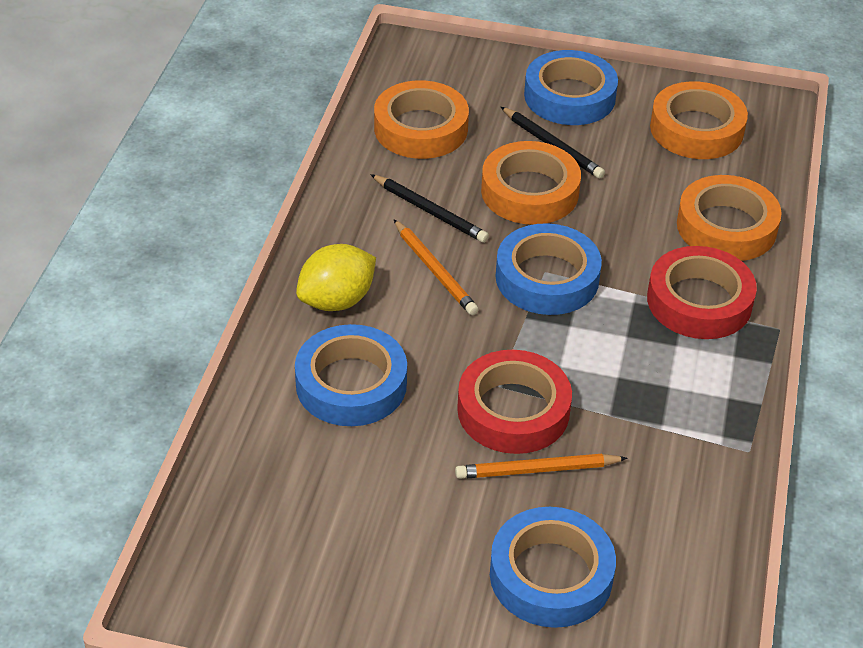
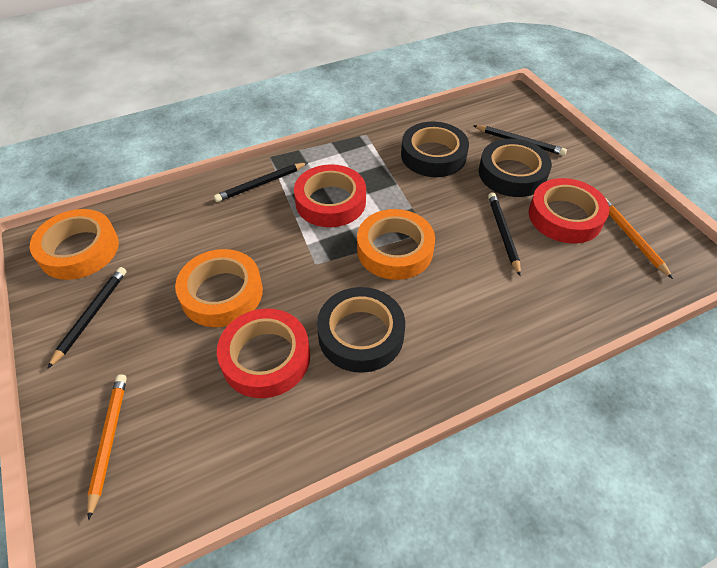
black pencil: 2 -> 4
black tape: 0 -> 3
blue tape: 4 -> 0
orange tape: 4 -> 3
red tape: 2 -> 3
yellow lemon: 1 -> 0

